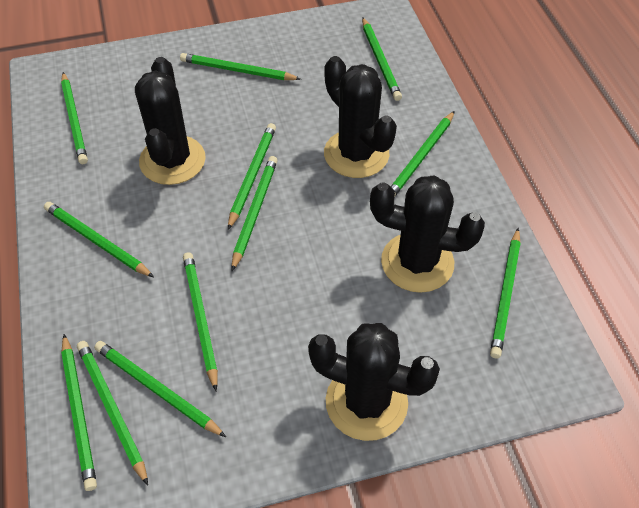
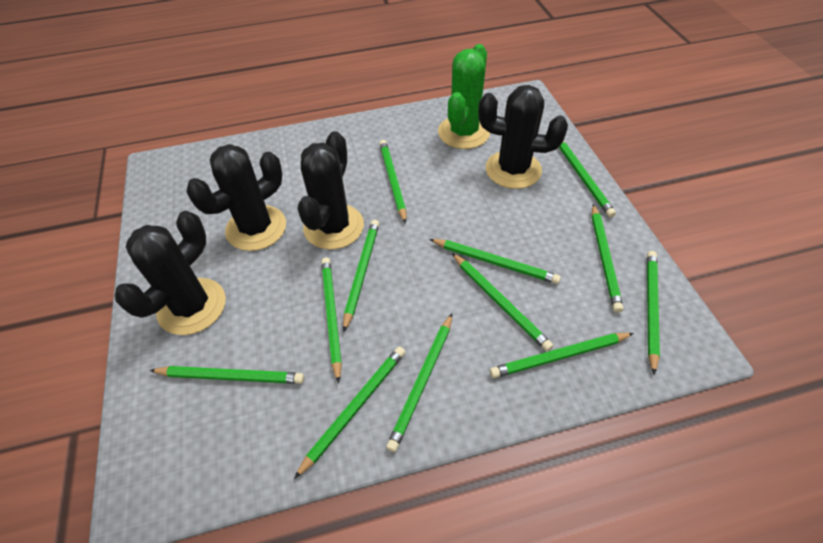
green cactus: 0 -> 1

